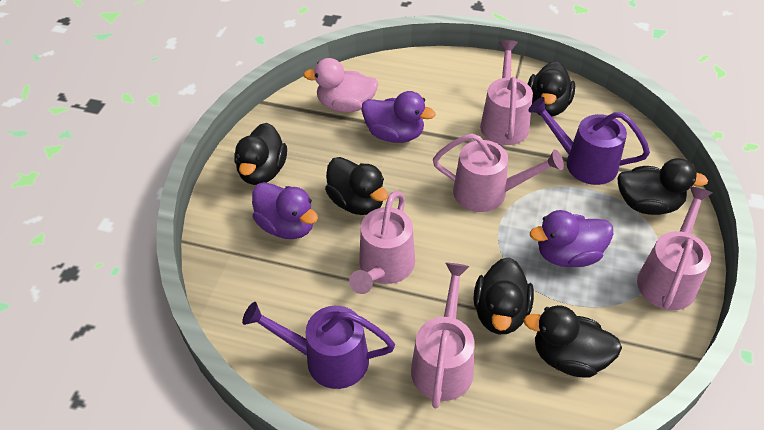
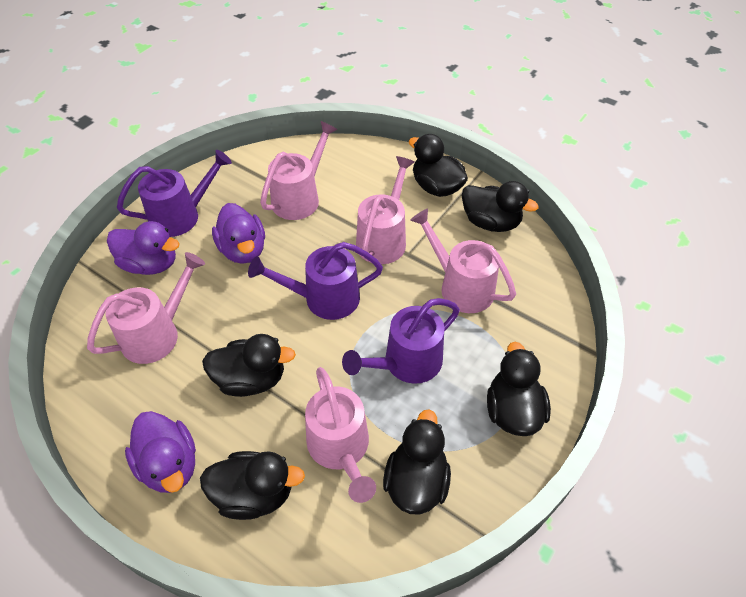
pink duck: 1 -> 0
purple watering can: 2 -> 3

